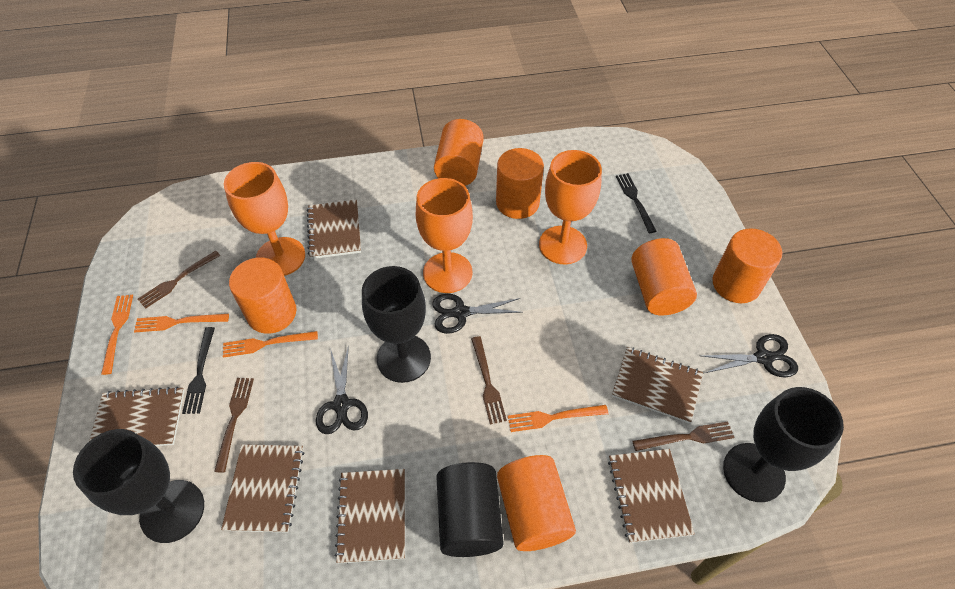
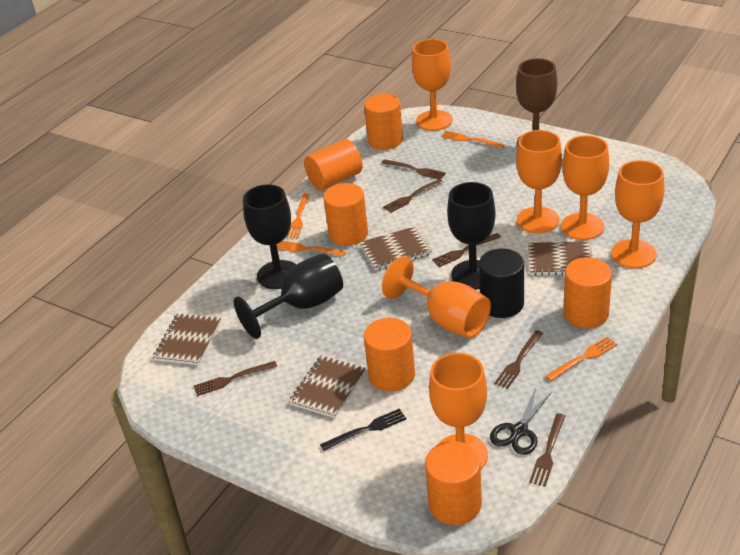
black fork: 2 -> 1
black scissors: 3 -> 1
brown fork: 4 -> 6
brown goblet: 0 -> 1
brown notebook: 6 -> 4
orange goblet: 3 -> 6

